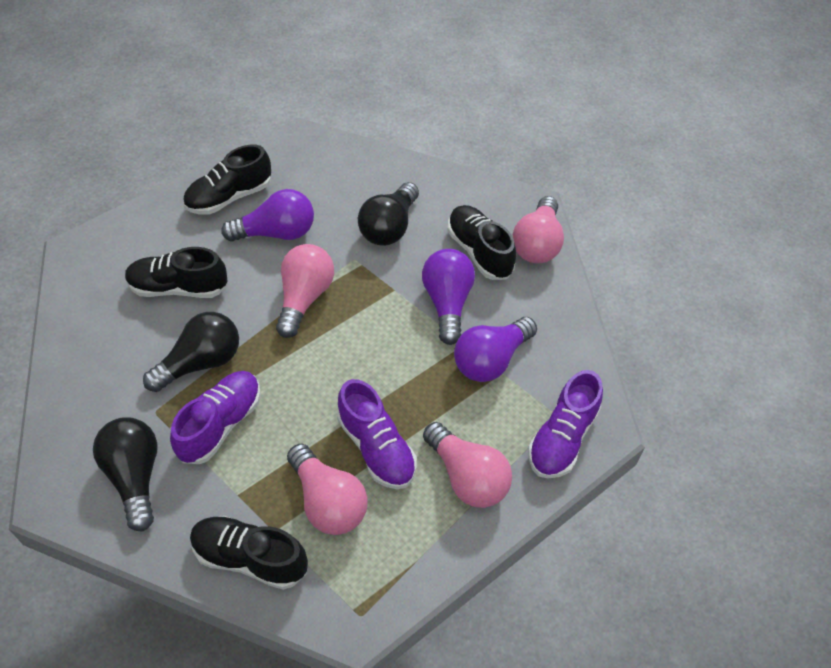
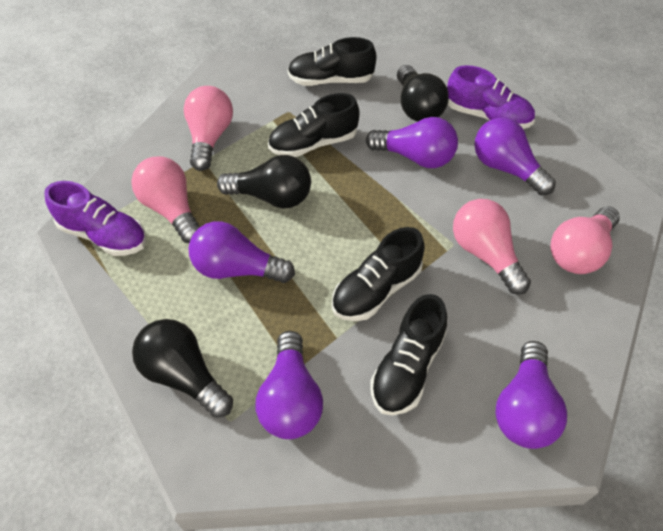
purple light bulb: 3 -> 5
purple shoe: 3 -> 2

